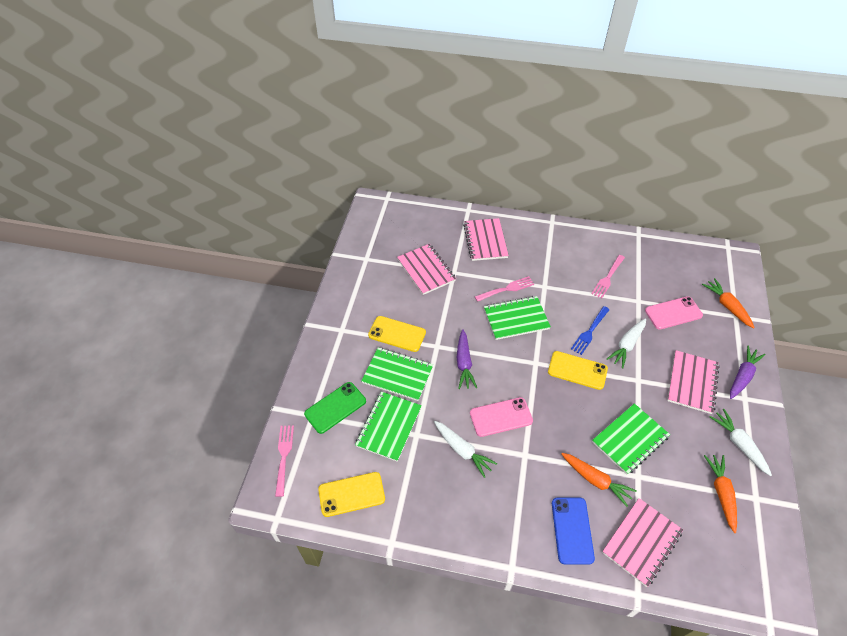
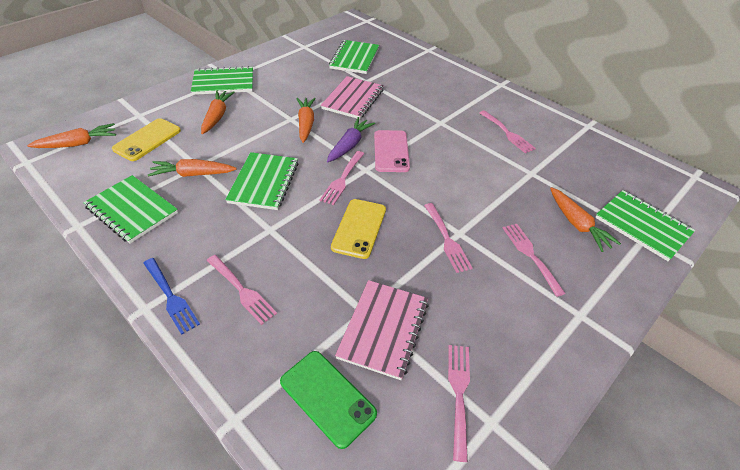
blue phone: 1 -> 0
green notebook: 4 -> 5
orange carrot: 3 -> 5
pink fork: 3 -> 6
pink notebook: 4 -> 2
pink phone: 2 -> 1
purple carrot: 2 -> 1
white carrot: 3 -> 0
yellow phone: 3 -> 2

